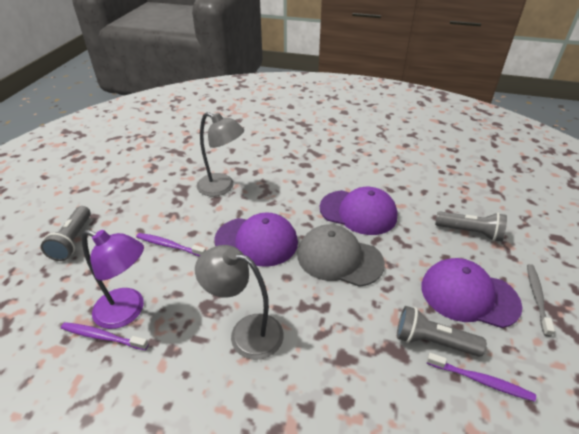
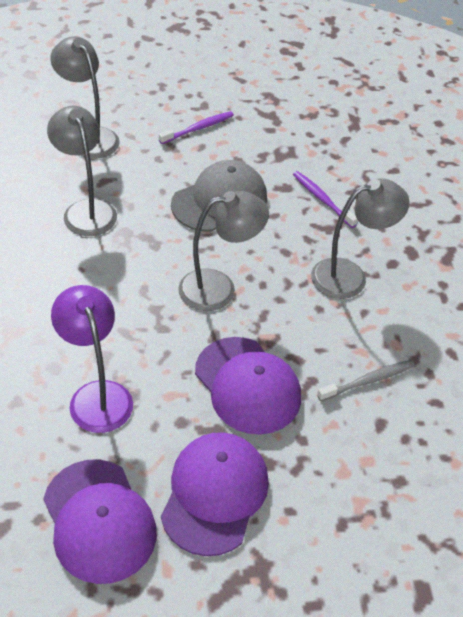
grey flashlight: 3 -> 0
grey lamp: 2 -> 4
purple toothbrush: 3 -> 2

